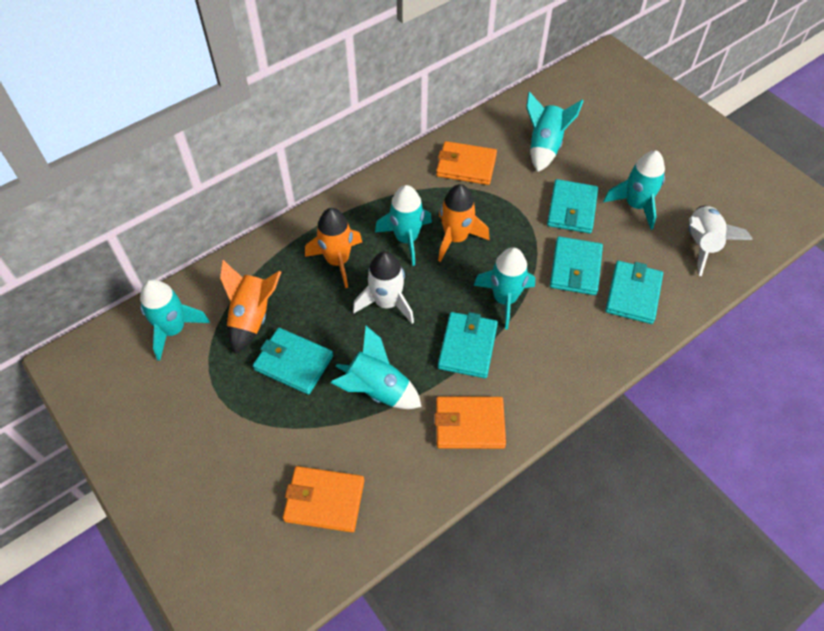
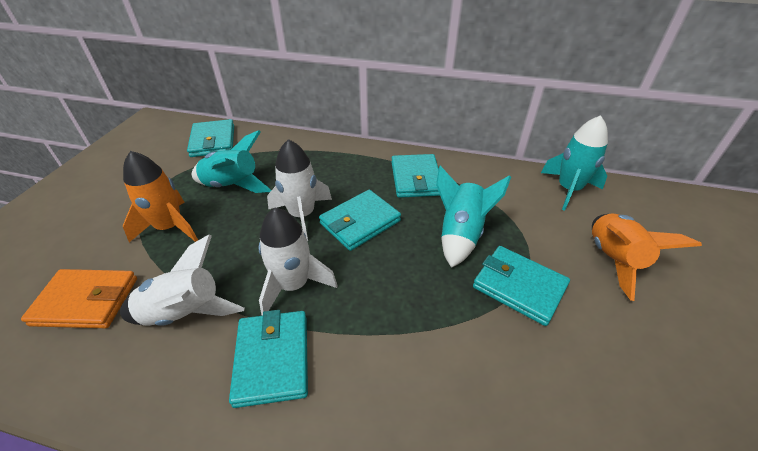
orange rocket: 3 -> 2
orange wallet: 3 -> 1
turquoise rocket: 6 -> 3
white rocket: 2 -> 3

